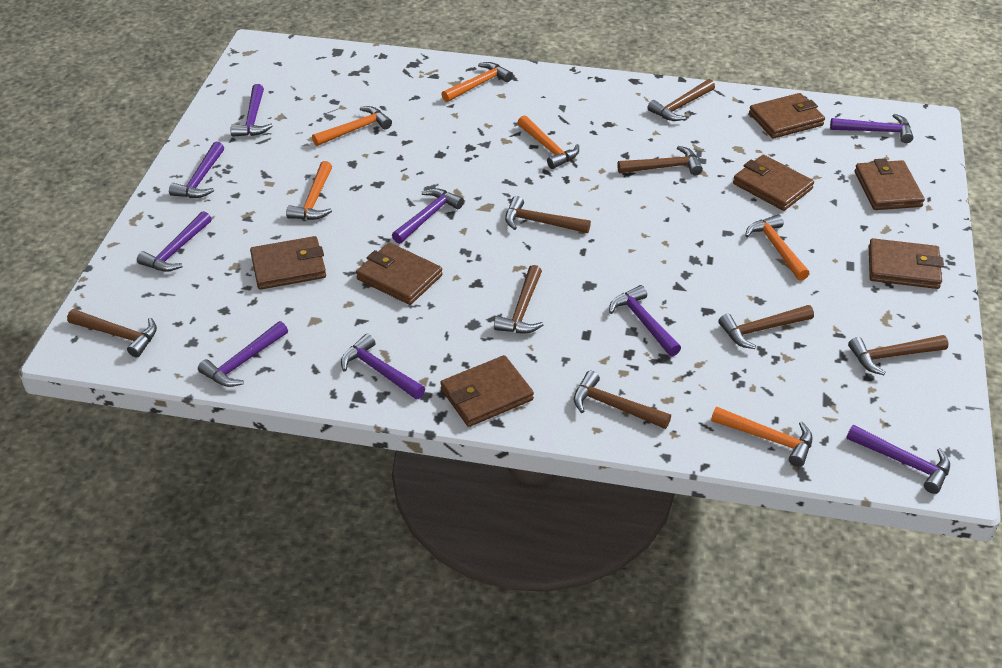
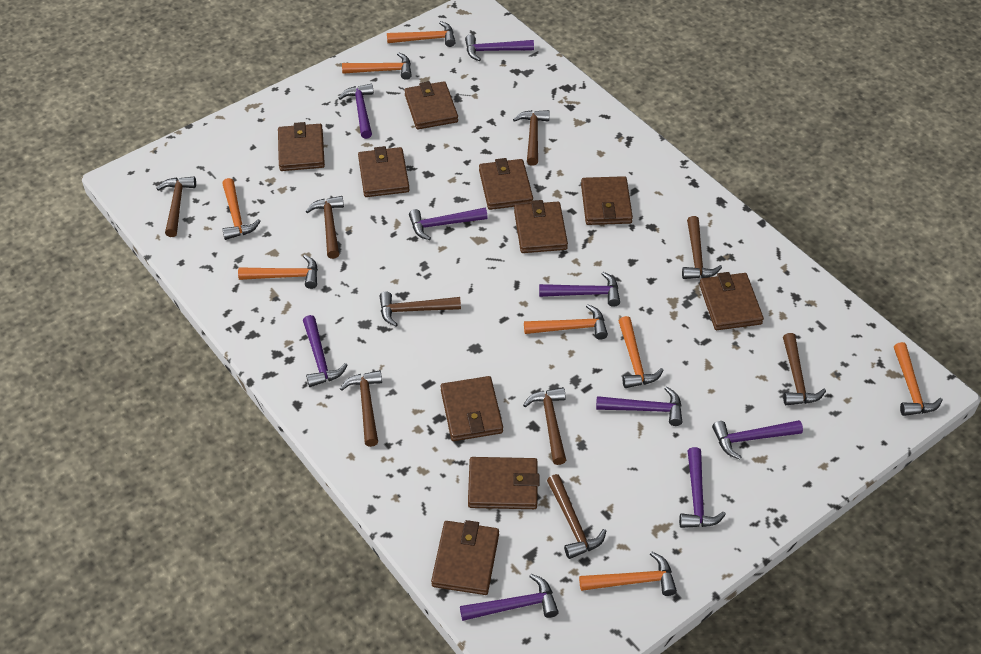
brown hammer: 8 -> 9
brown wallet: 7 -> 10
orange hammer: 6 -> 8

